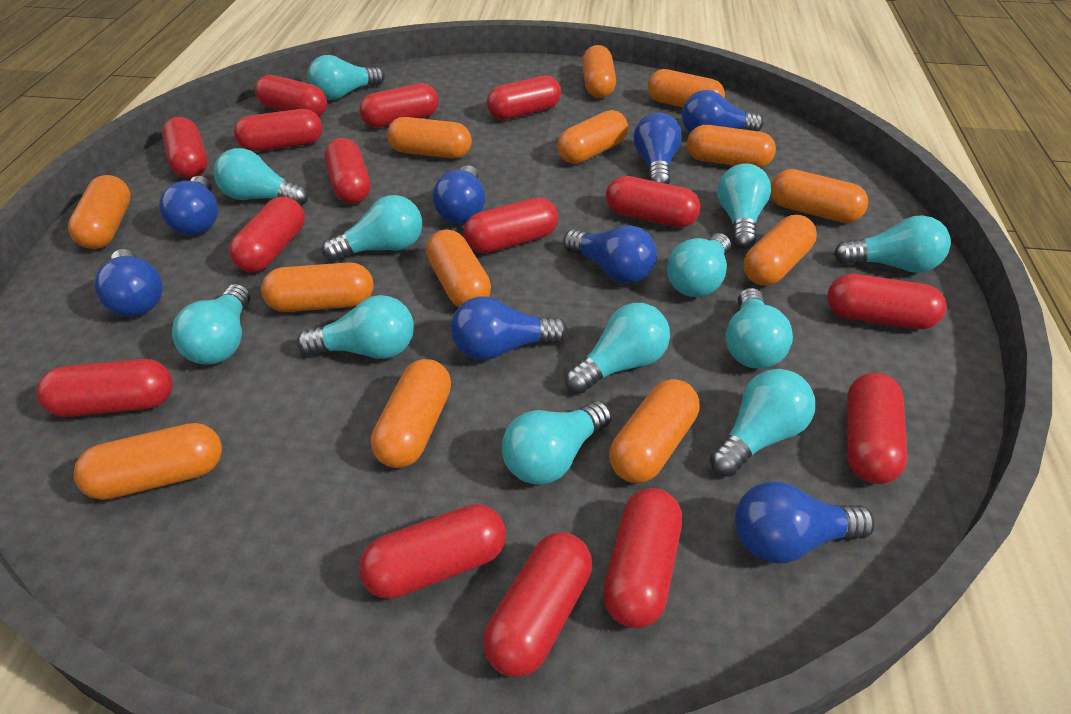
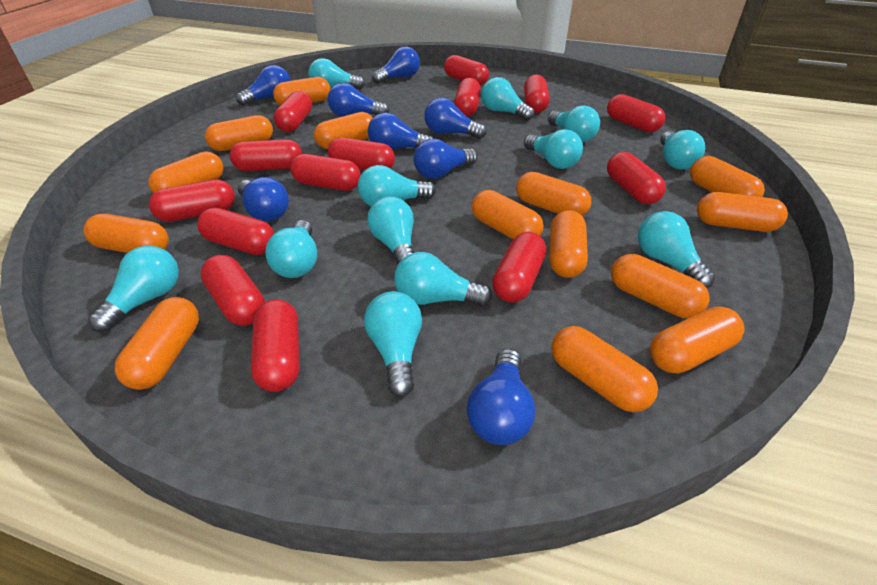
orange capsule: 13 -> 14
red capsule: 15 -> 14

